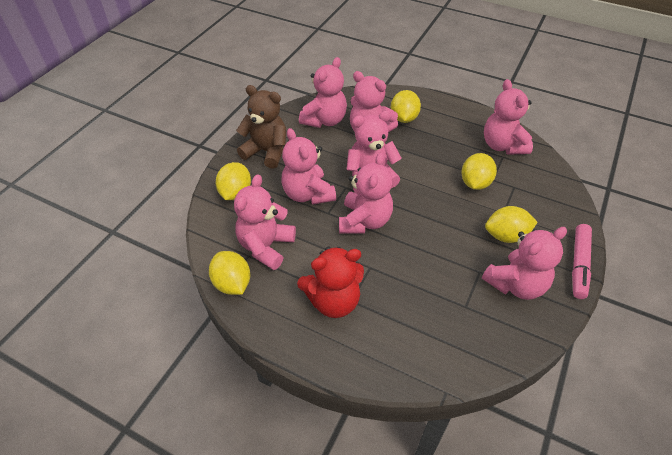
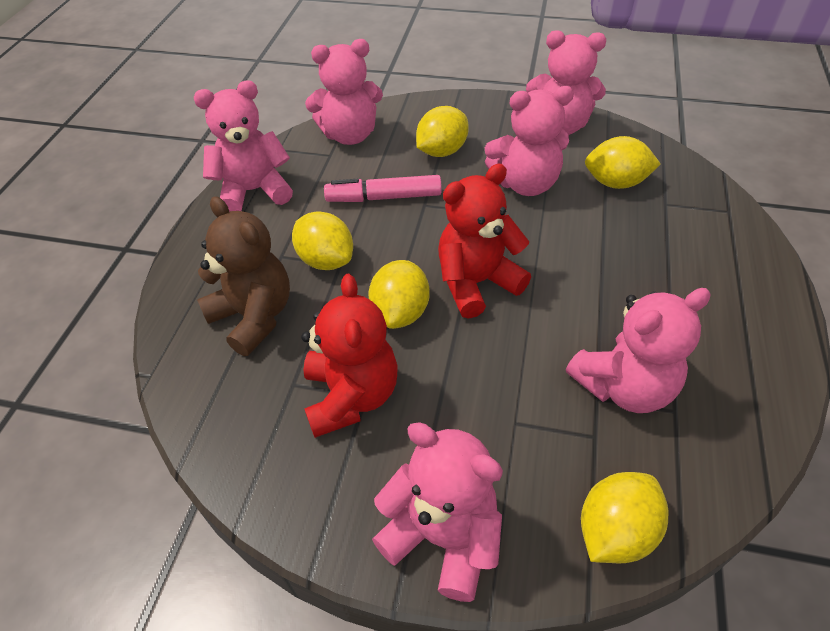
pink teddy bear: 8 -> 6
red teddy bear: 1 -> 2

